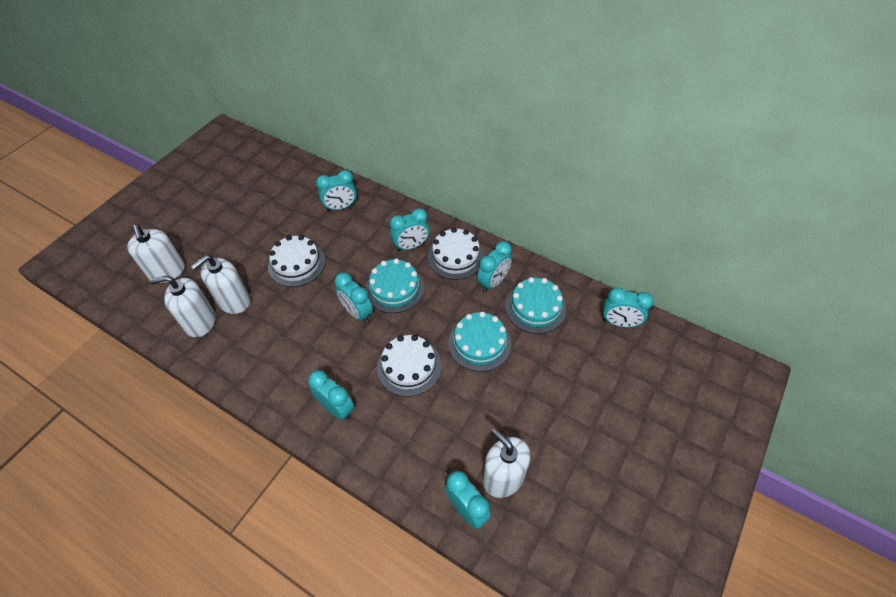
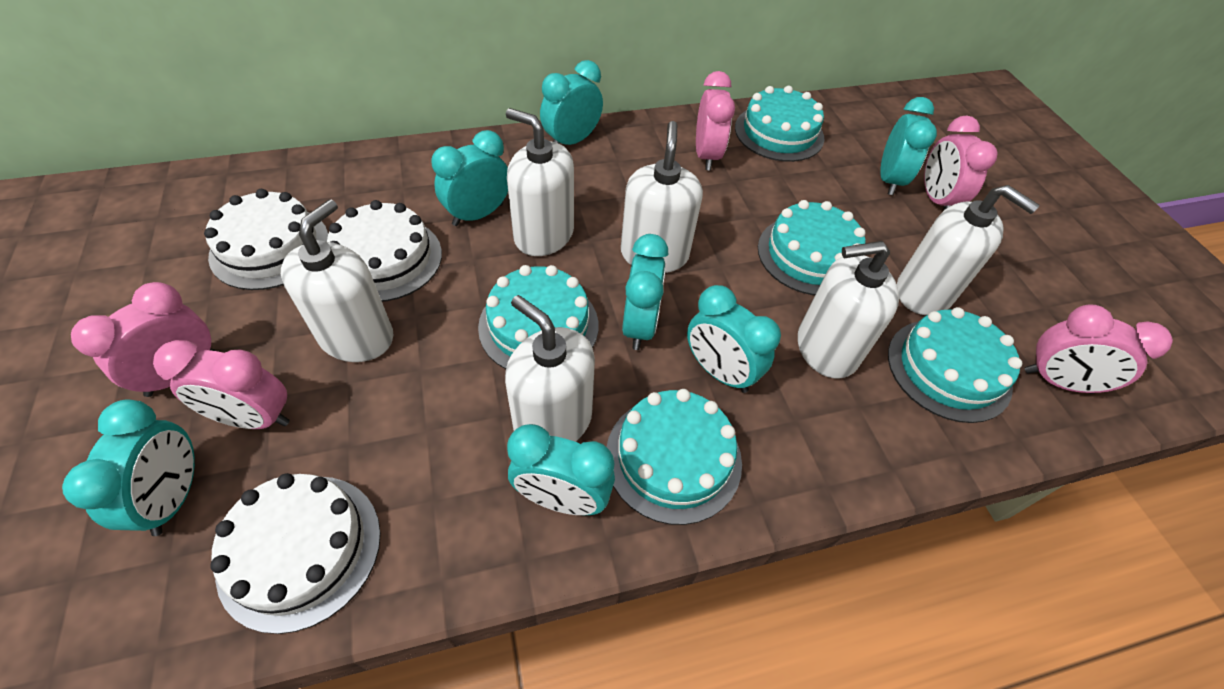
pink clock: 0 -> 5
turquoise cake: 3 -> 5
white soap dispenser: 4 -> 6

